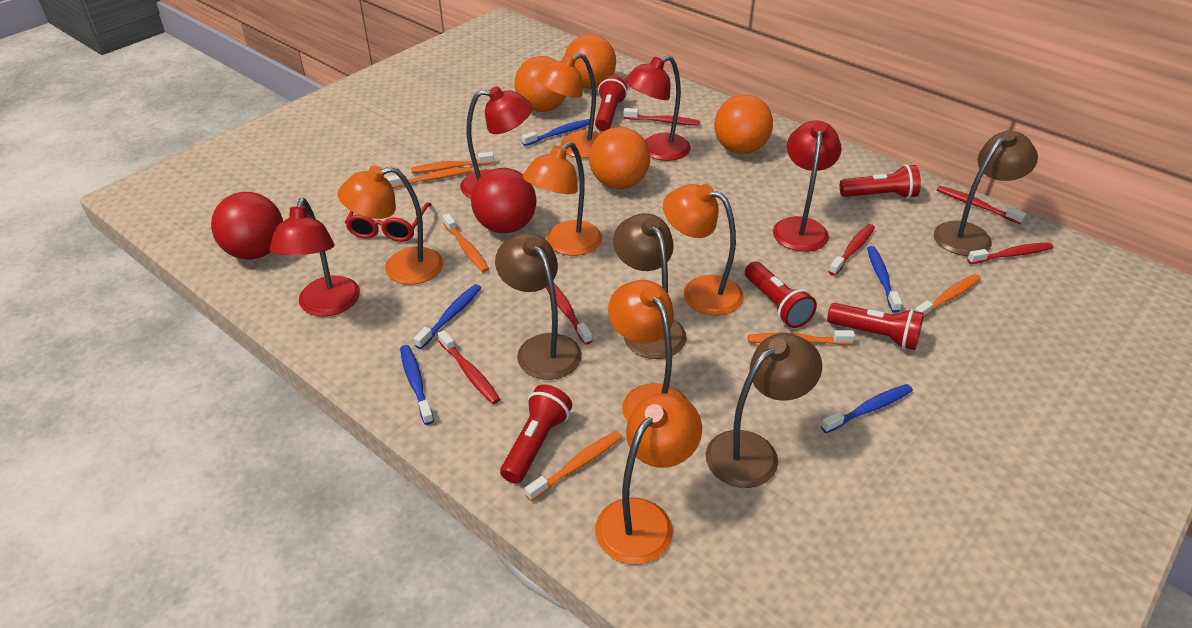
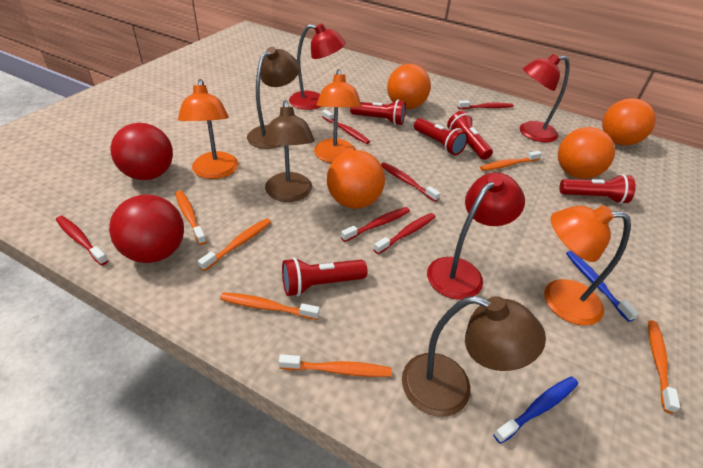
blue toothbrush: 5 -> 2
brown lamp: 4 -> 3
orange lamp: 6 -> 3
red glasses: 1 -> 0
red lamp: 4 -> 3

